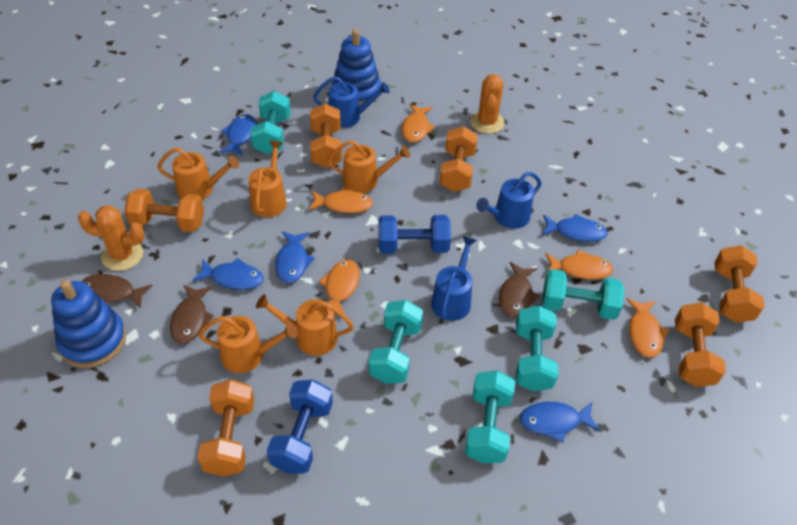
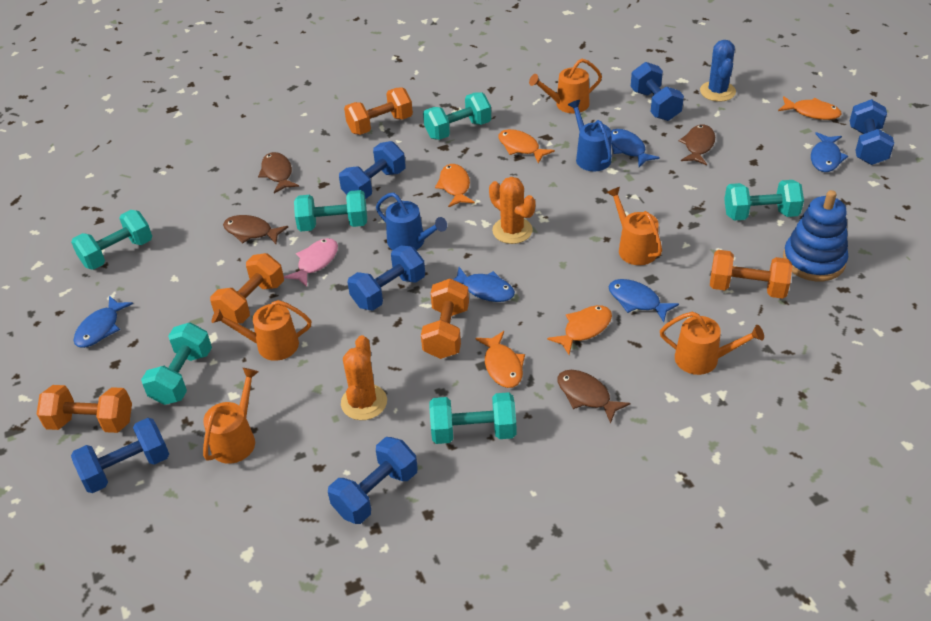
blue cactus: 0 -> 1
blue dumbbell: 2 -> 6
blue stacking toy: 2 -> 1
blue watering can: 3 -> 2
brown fish: 3 -> 4
orange dumbbell: 6 -> 5
pink fish: 0 -> 1
turquoise dumbbell: 5 -> 6

